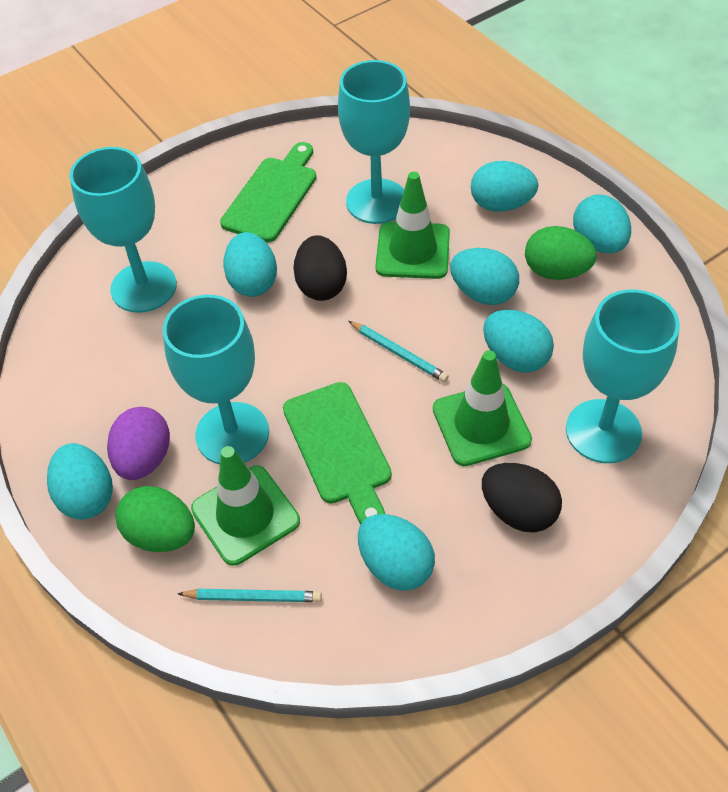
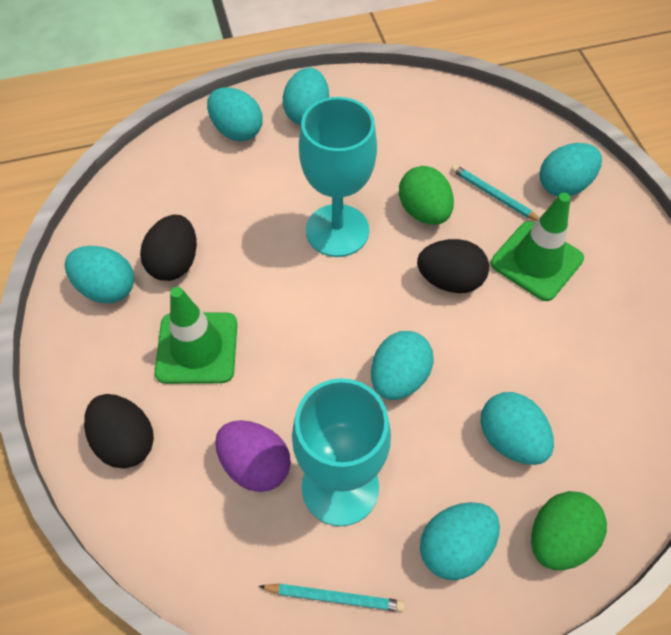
black egg: 2 -> 3
green cutting board: 2 -> 0
green traffic cone: 3 -> 2
turquoise goblet: 4 -> 2

